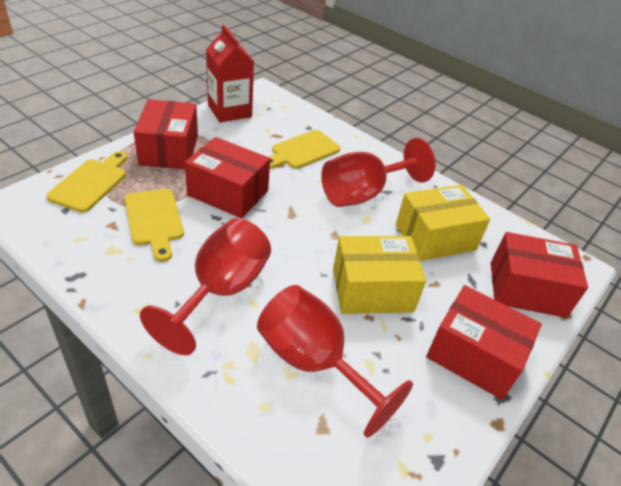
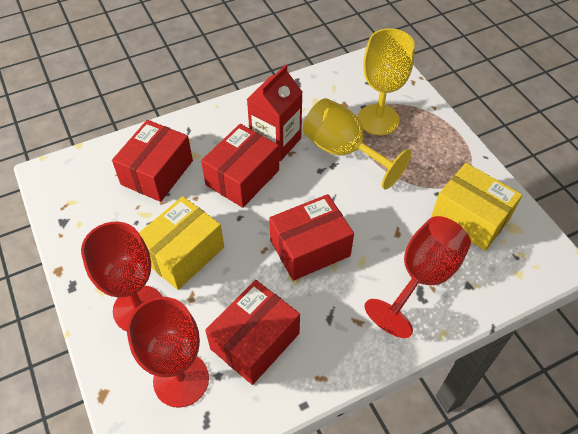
yellow cutting board: 3 -> 0
yellow goblet: 0 -> 2

